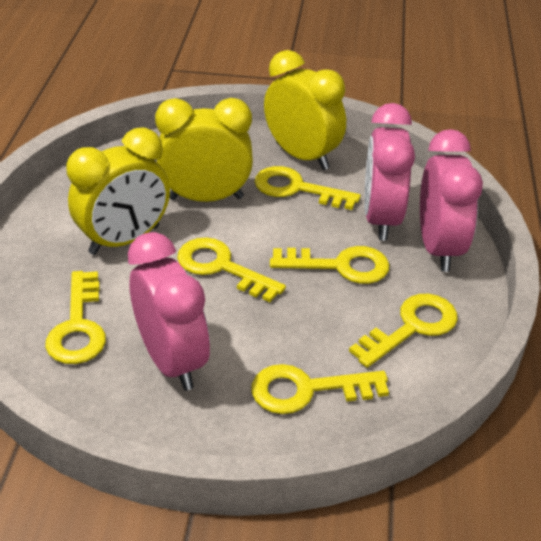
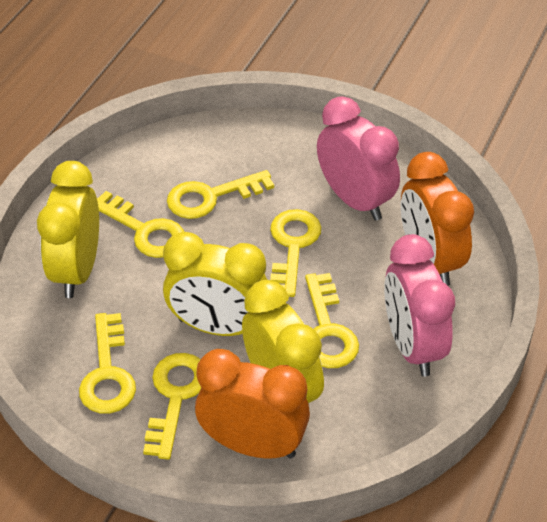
orange clock: 0 -> 2
pink clock: 3 -> 2

